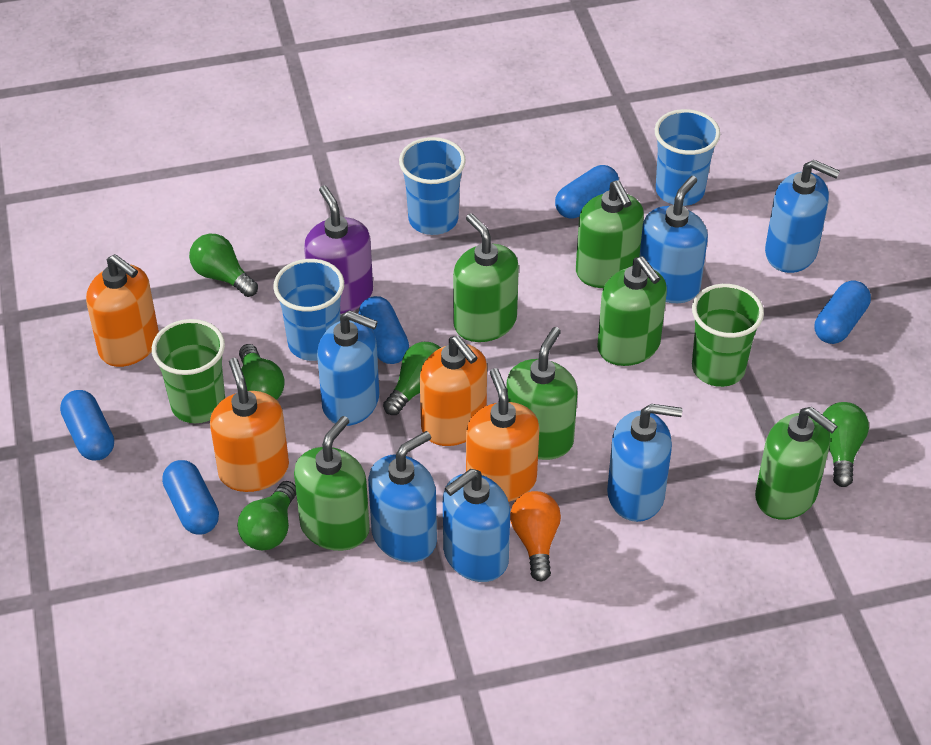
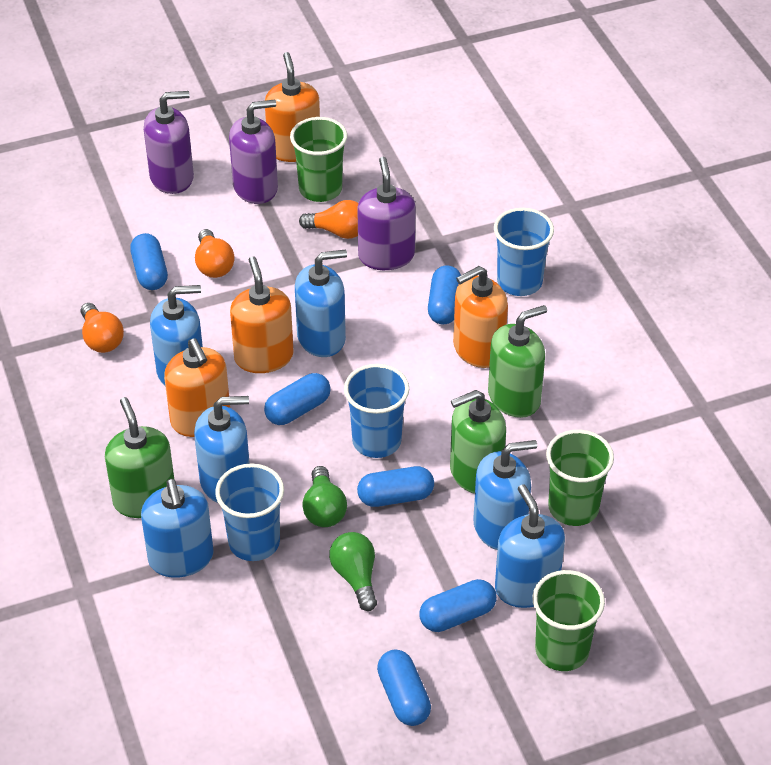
blue capsule: 5 -> 6
green cup: 2 -> 3
green light bulb: 5 -> 2
green soap dispenser: 6 -> 3
orange light bulb: 1 -> 3
purple soap dispenser: 1 -> 3

